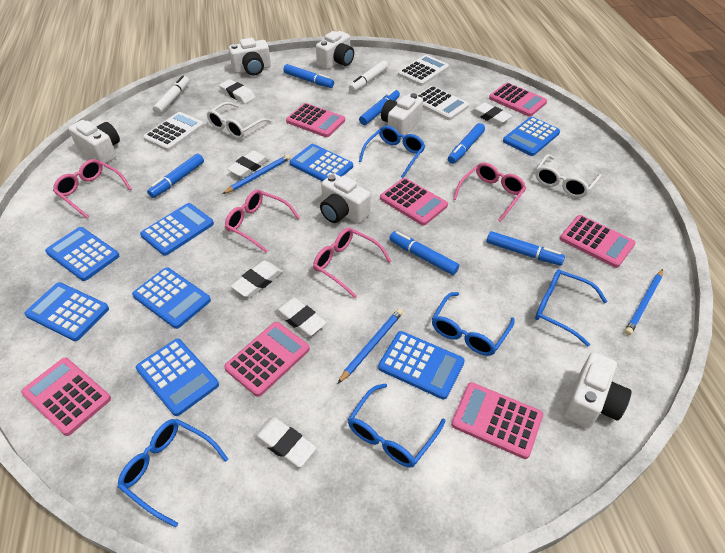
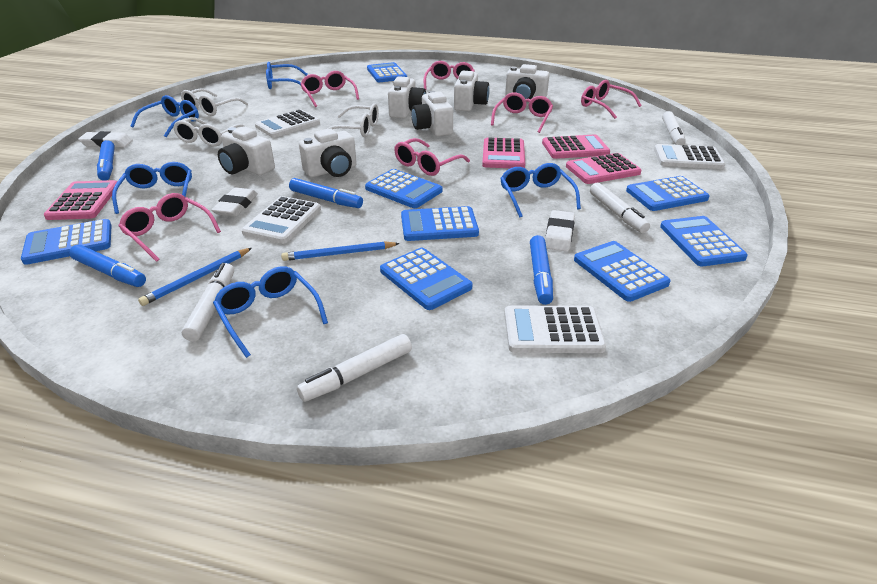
blue marker: 6 -> 4
blue pencil: 3 -> 2
pink calculator: 7 -> 4
pink glasses: 4 -> 6
white calculator: 3 -> 4
white eraser: 6 -> 3
white glasses: 2 -> 3
white marker: 2 -> 4

